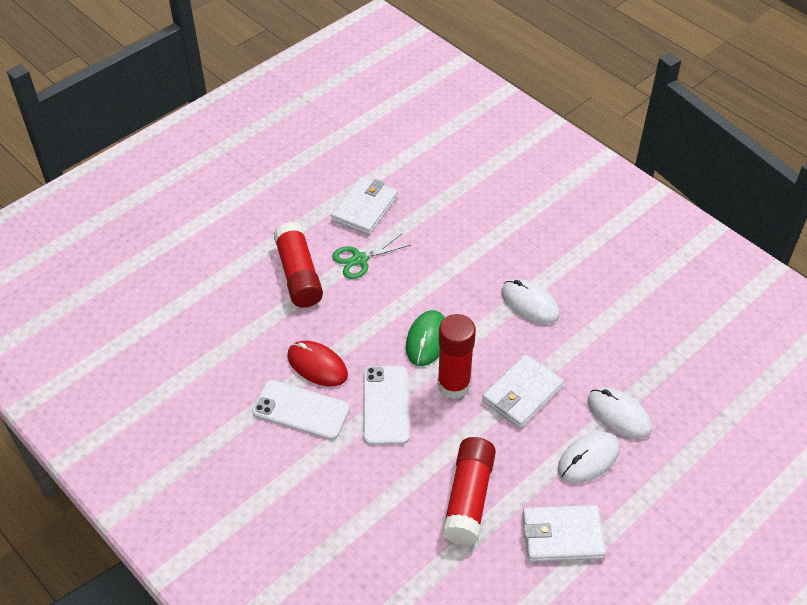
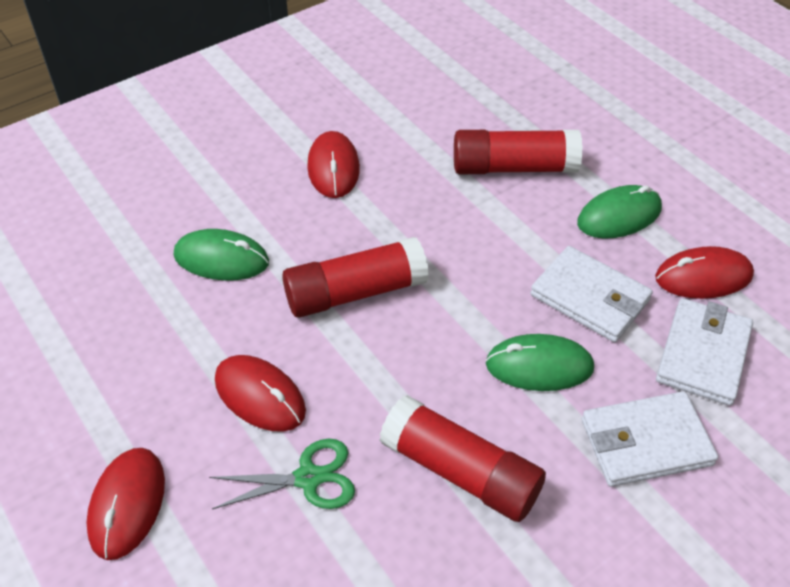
green mouse: 1 -> 3
red mouse: 1 -> 4
white mouse: 3 -> 0
white phone: 2 -> 0

